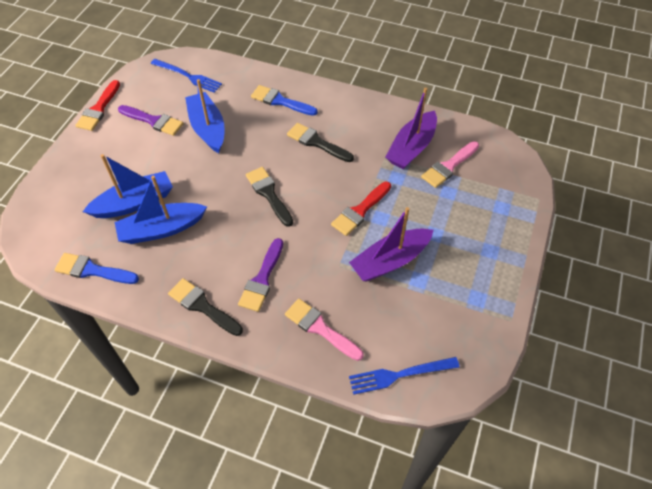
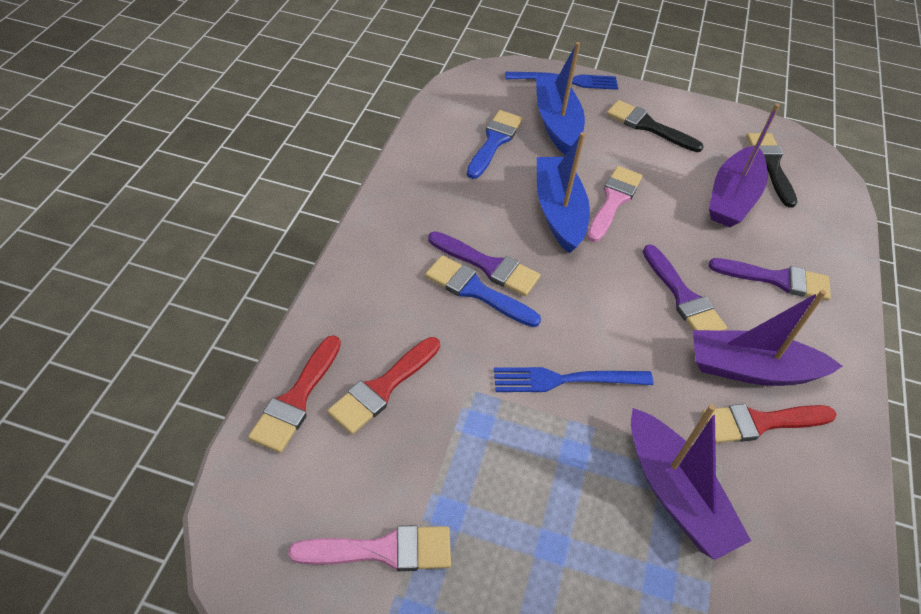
black brush: 3 -> 2
blue boat: 3 -> 2
purple boat: 2 -> 3
purple brush: 2 -> 3
red brush: 2 -> 3

